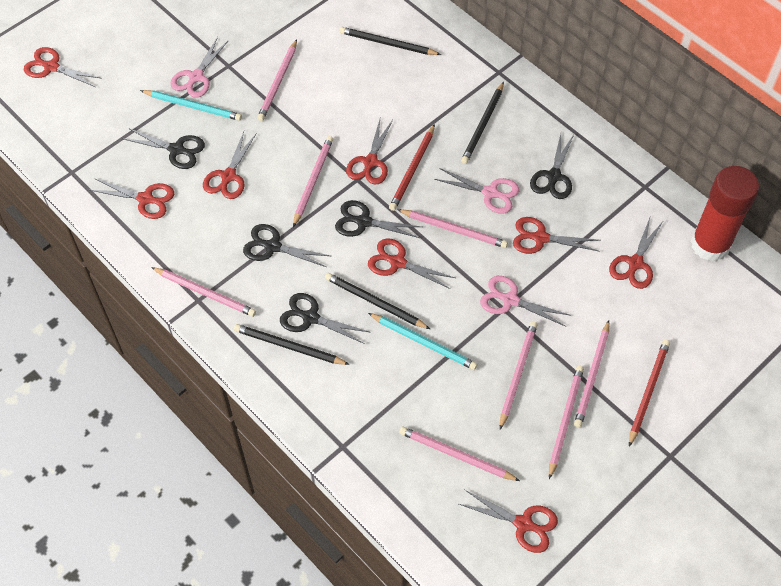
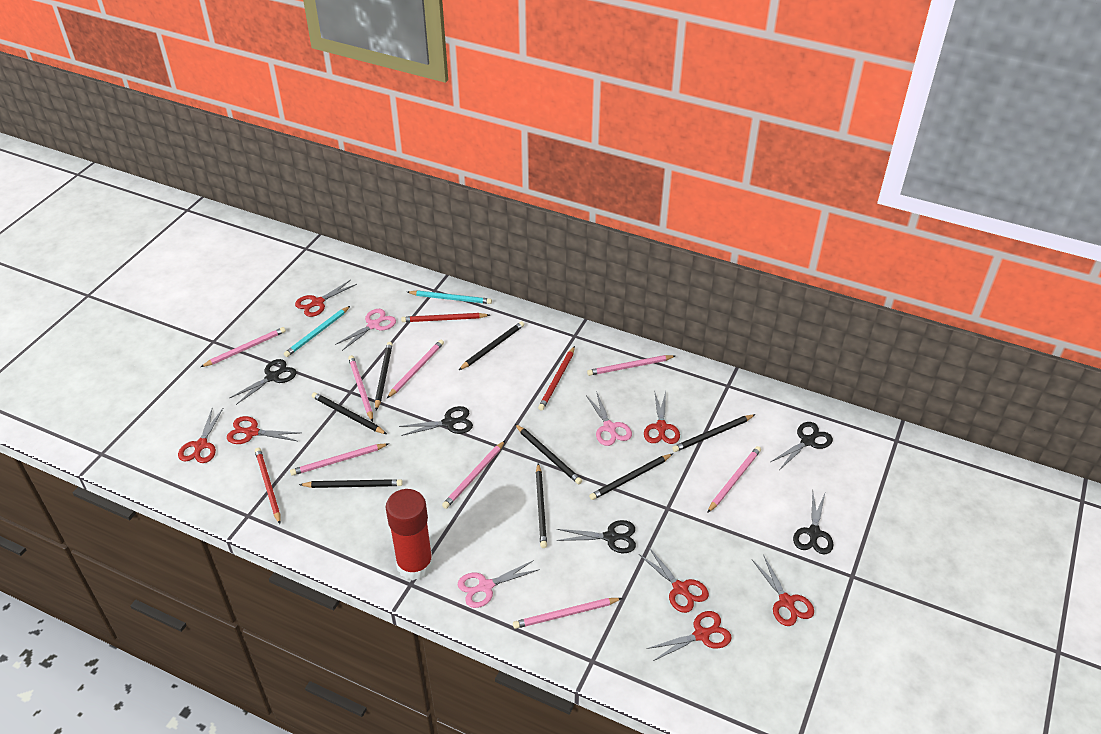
black pencil: 4 -> 8
red pencil: 2 -> 3
red scissors: 8 -> 7

